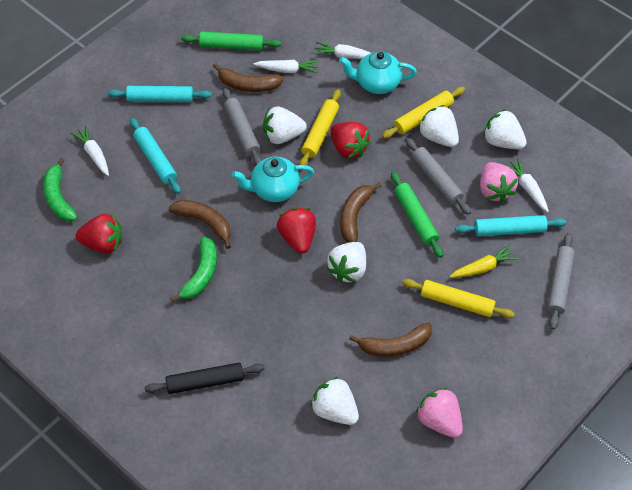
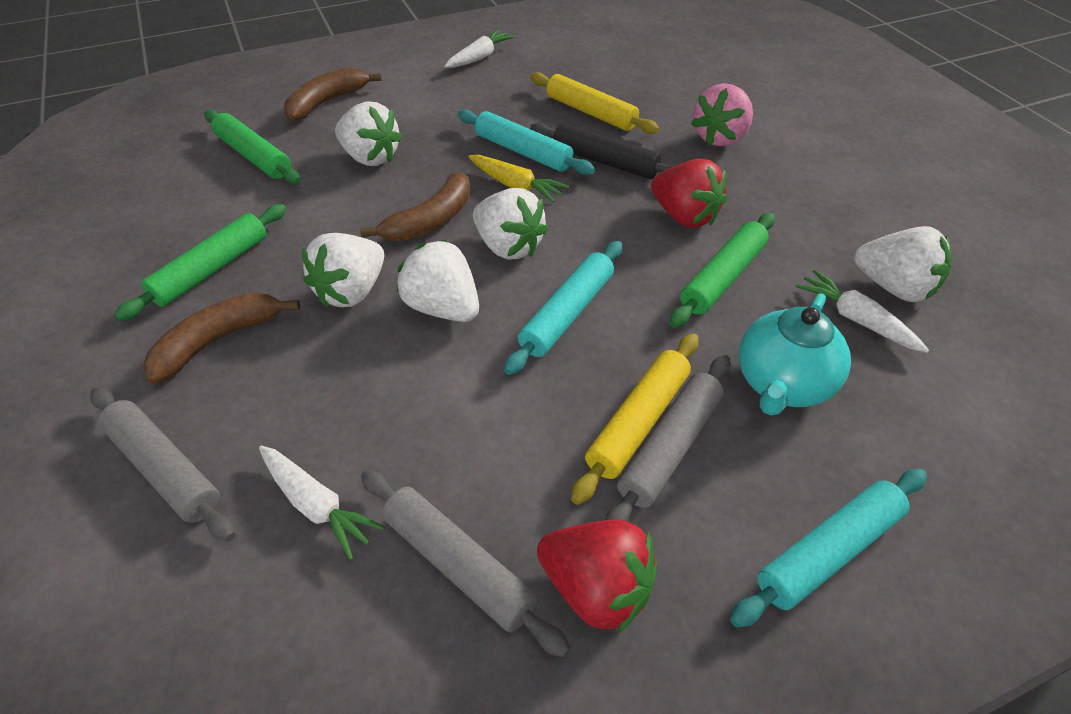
brown banana: 4 -> 3
green banana: 2 -> 0
green rolling pin: 2 -> 3
pink strawberry: 2 -> 1
red strawberry: 3 -> 2
turquoise teapot: 2 -> 1
white carrot: 4 -> 3
yellow rolling pin: 3 -> 2

